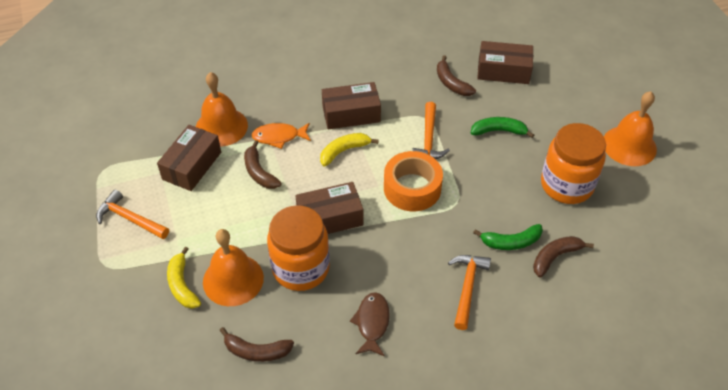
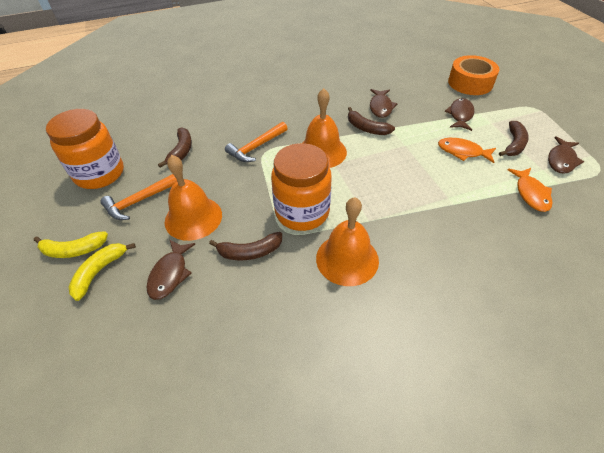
brown box: 4 -> 0
brown fish: 1 -> 4
green banana: 2 -> 0
orange fish: 1 -> 2
orange hammer: 3 -> 2

